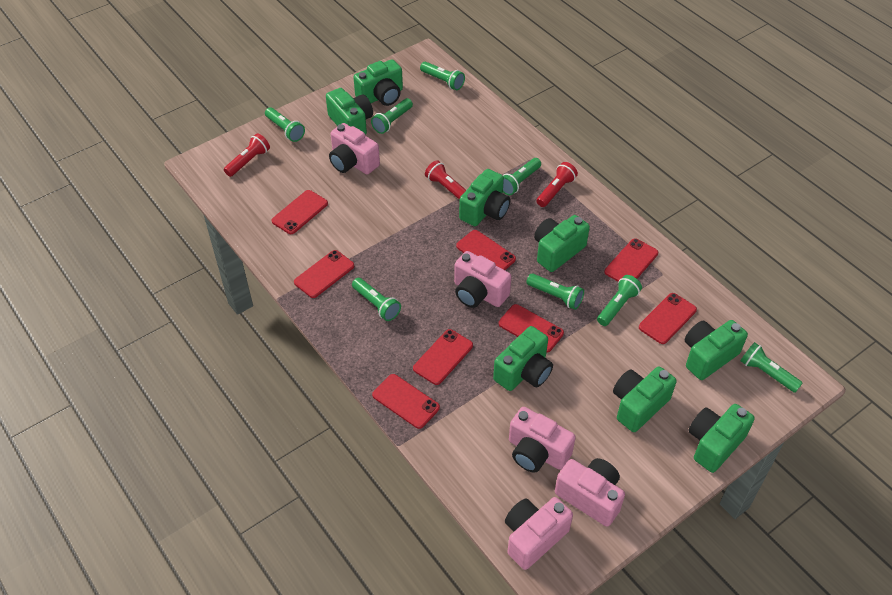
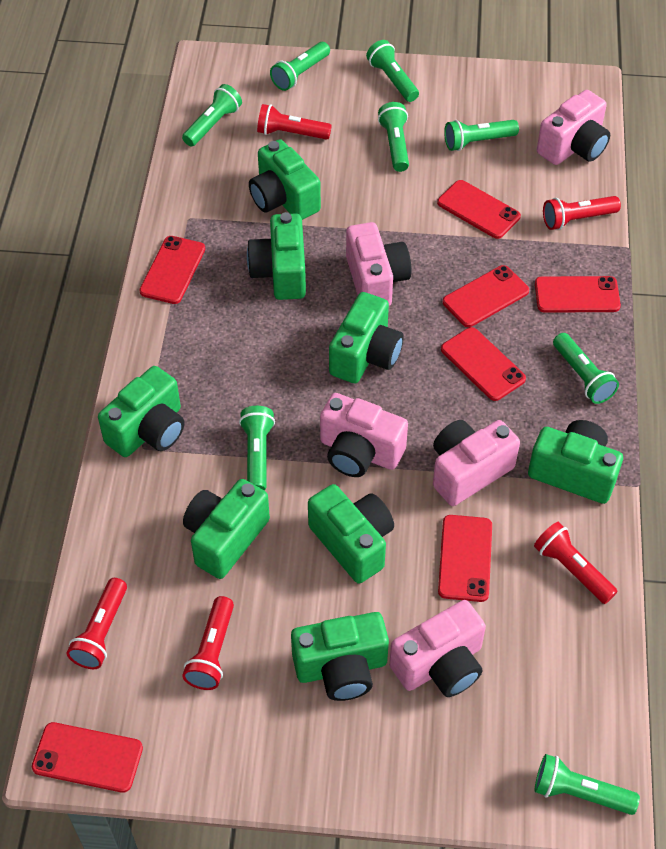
red flashlight: 3 -> 5
red phone: 8 -> 7

